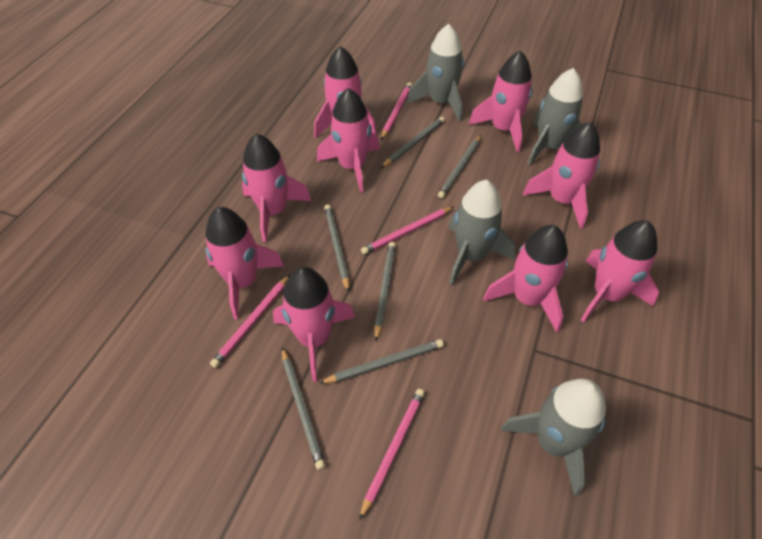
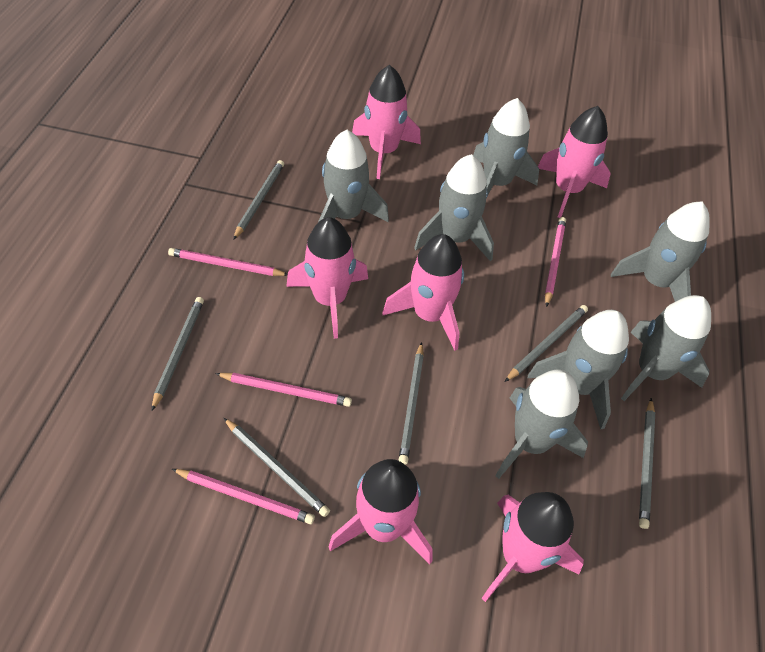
grey rocket: 4 -> 7
pink rocket: 9 -> 6

